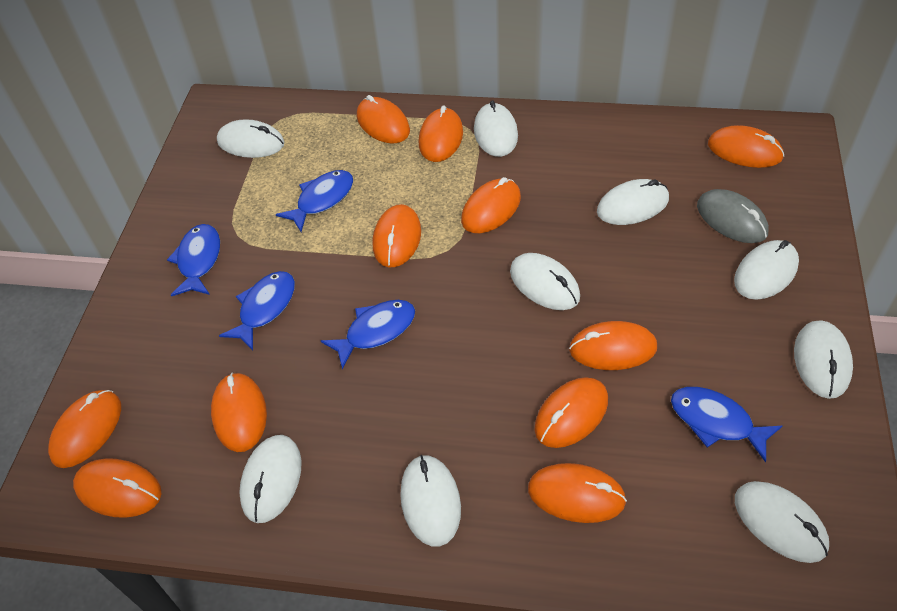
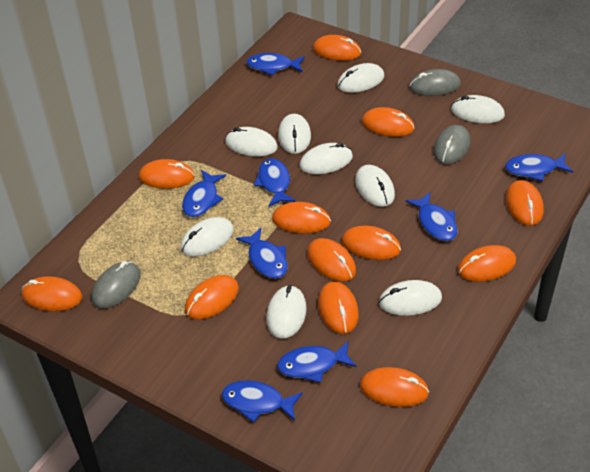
blue fish: 5 -> 8
grey mouse: 1 -> 3
orange mouse: 11 -> 12

